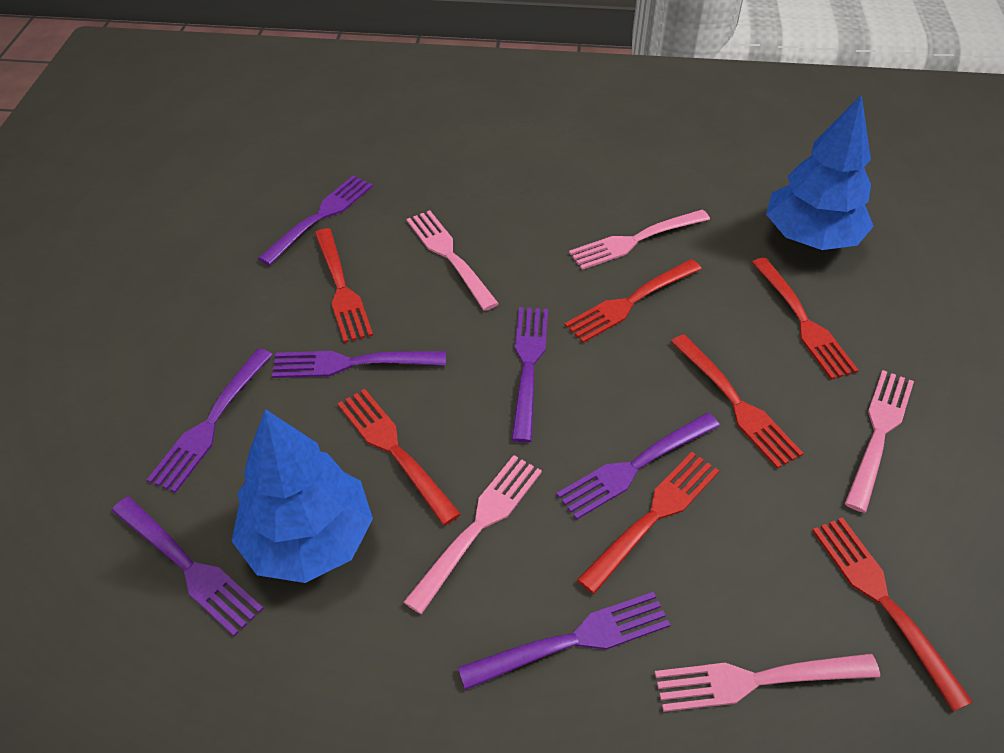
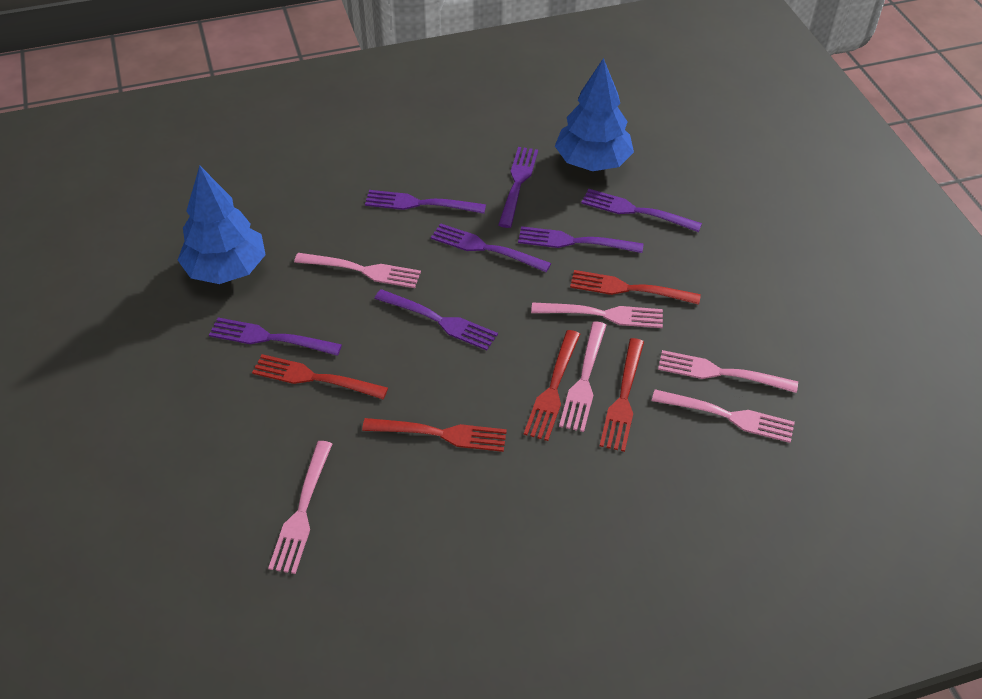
pink fork: 5 -> 6
red fork: 7 -> 5

